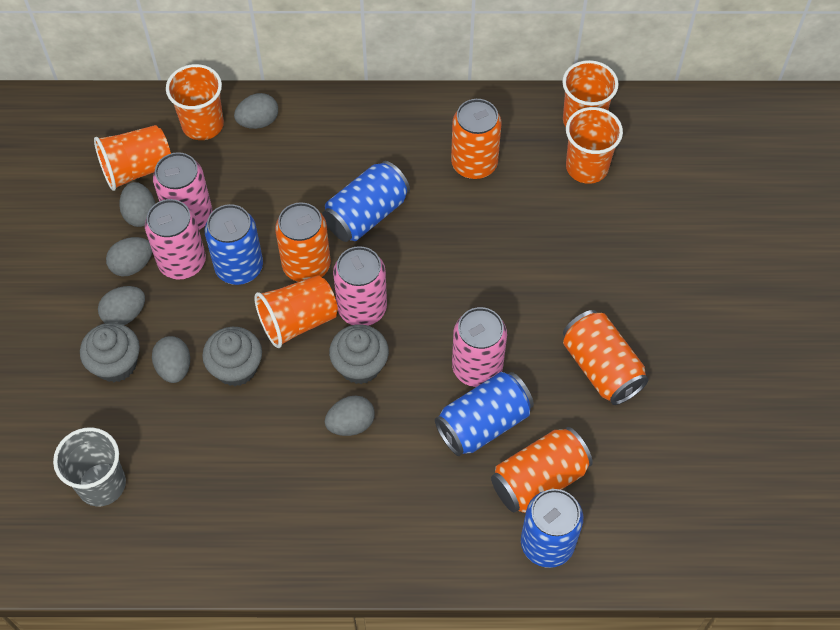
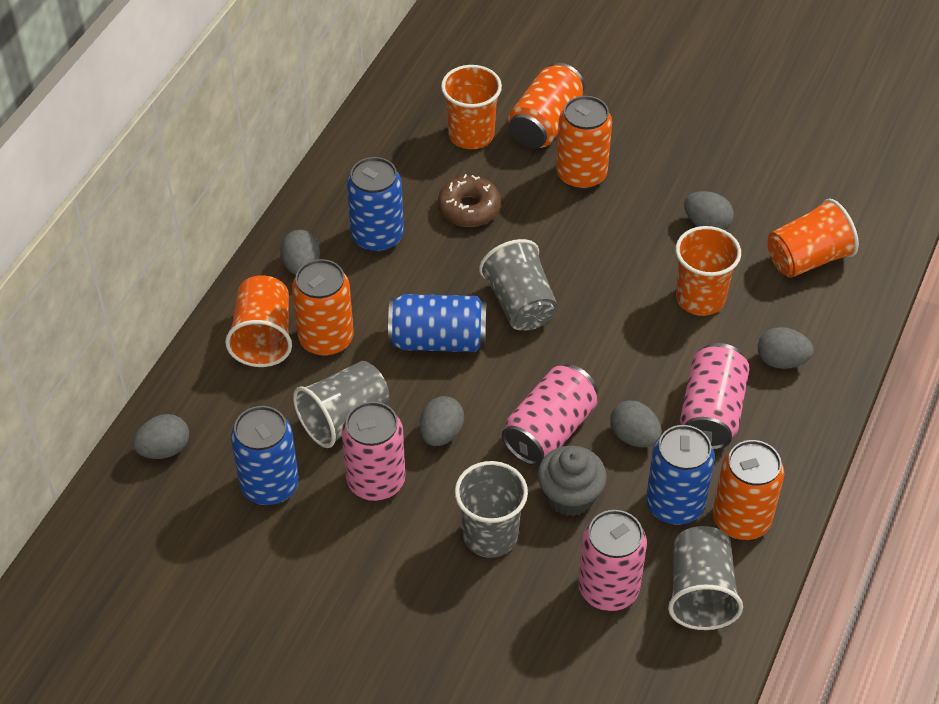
brown donut: 0 -> 1
grey cup: 1 -> 4
grey cupcake: 3 -> 1
orange cup: 5 -> 4

